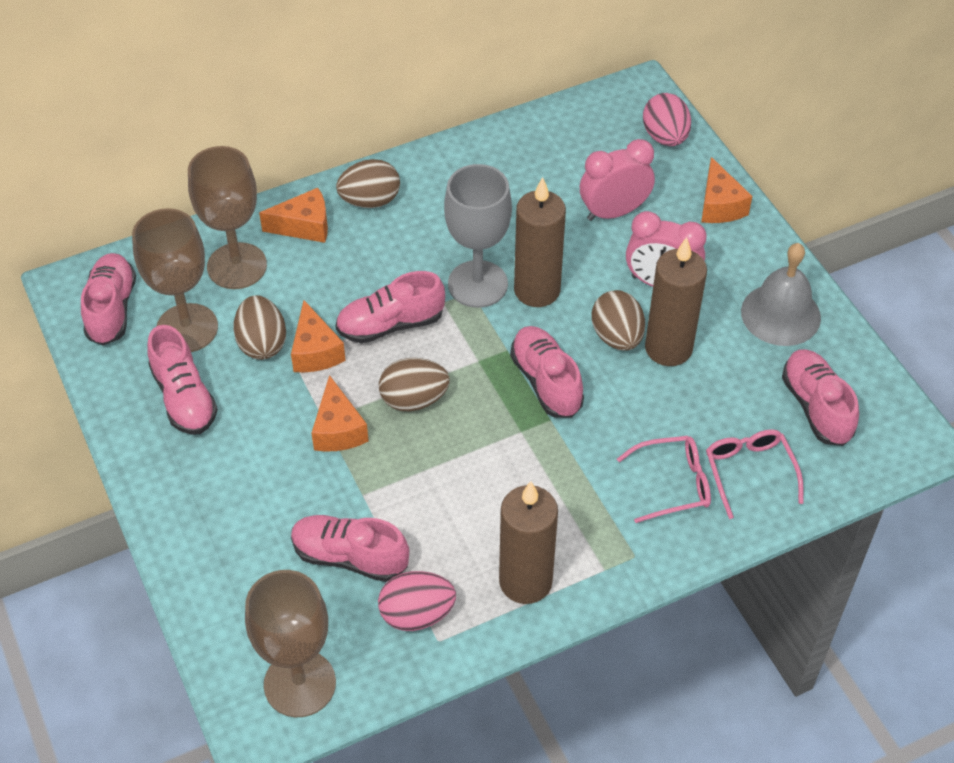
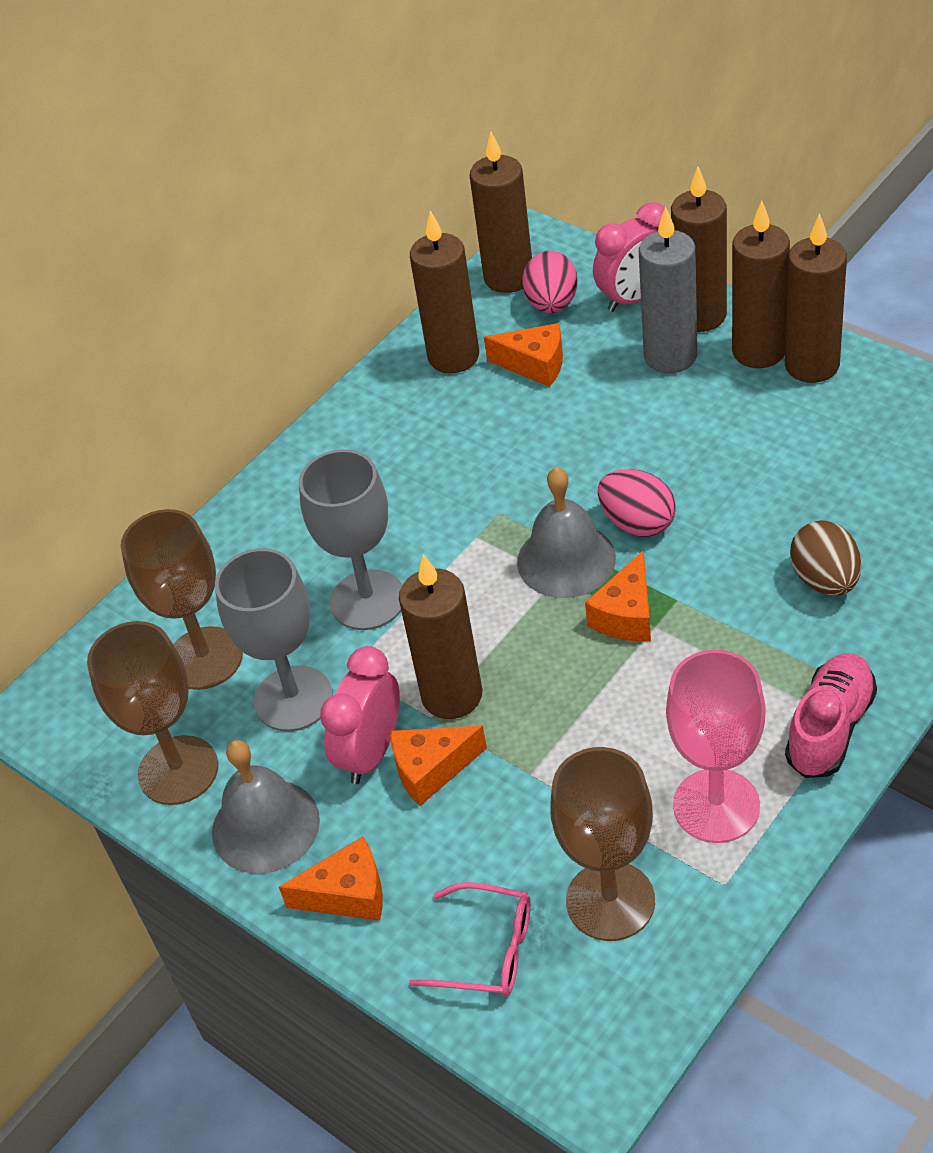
brown candle: 3 -> 6
brown egg: 4 -> 1
grey bell: 1 -> 2
grey candle: 0 -> 1
grey goblet: 1 -> 2
pink glasses: 2 -> 1
pink goblet: 0 -> 1
pink shoe: 6 -> 1

